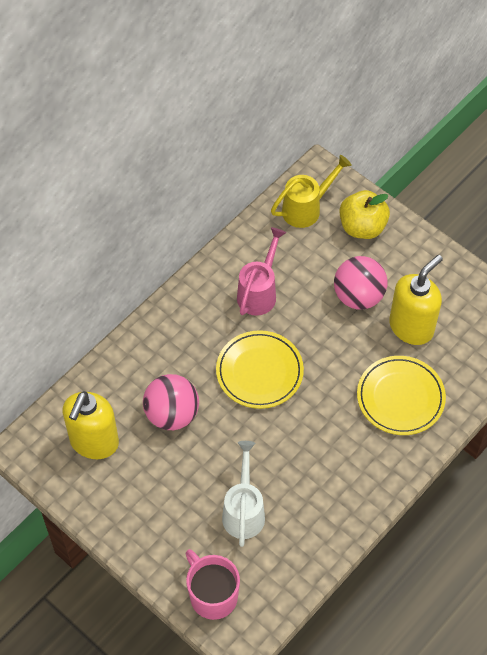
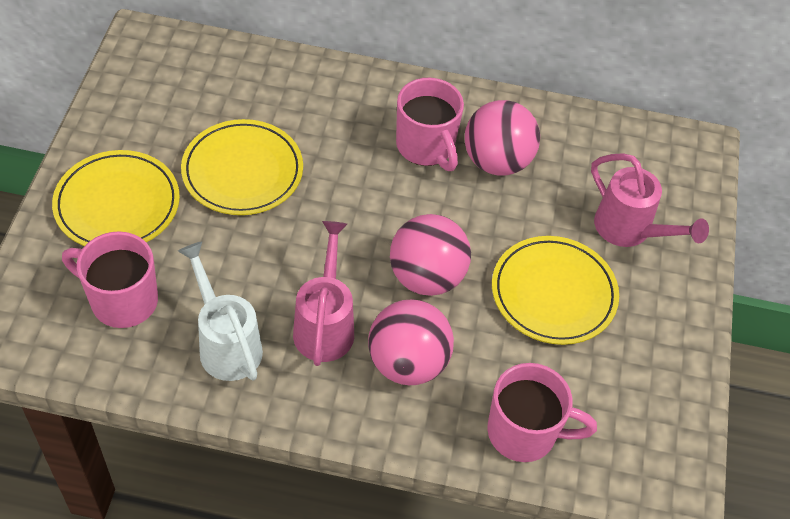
pink ball: 2 -> 3
pink mug: 1 -> 3
pink watering can: 1 -> 2
yellow apple: 1 -> 0
yellow plate: 2 -> 3
yellow soap dispenser: 2 -> 0
yellow watering can: 1 -> 0

